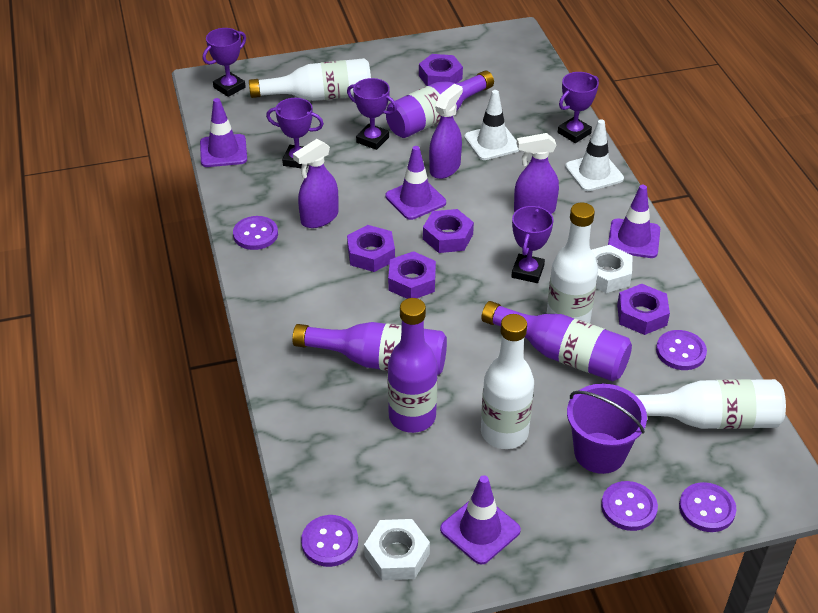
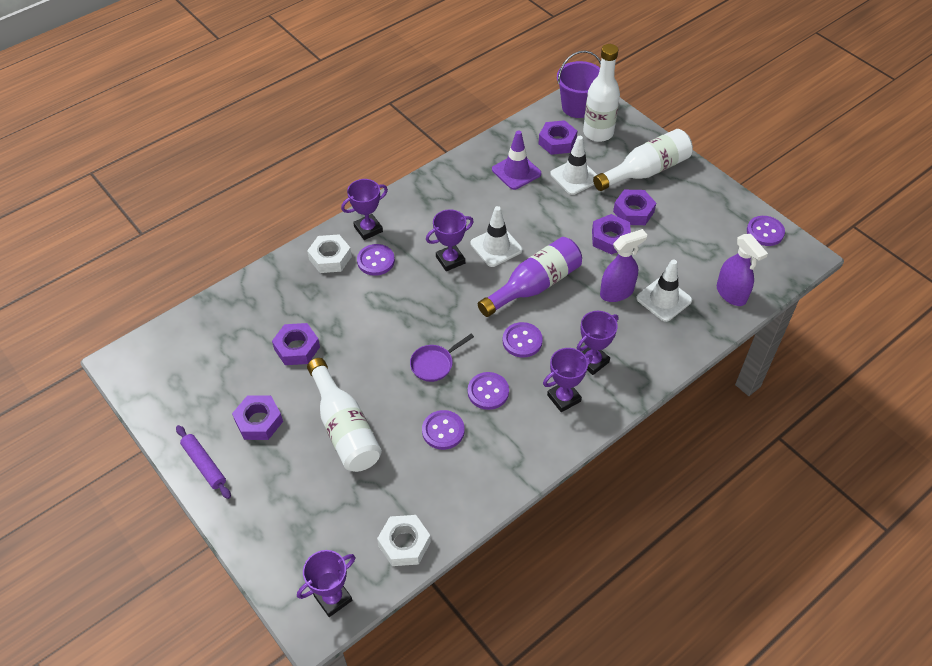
purple bottle: 4 -> 1
purple pan: 0 -> 1
purple rolling pin: 0 -> 1
purple spray bottle: 3 -> 2
purple traffic cone: 4 -> 1
white bottle: 4 -> 3
white traffic cone: 2 -> 3

